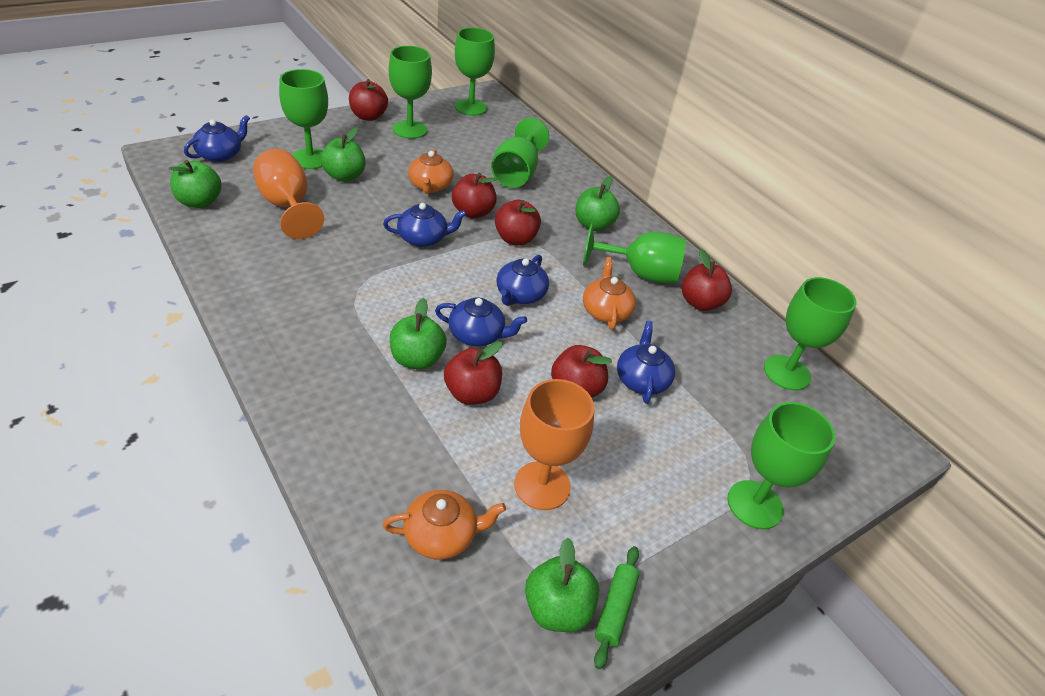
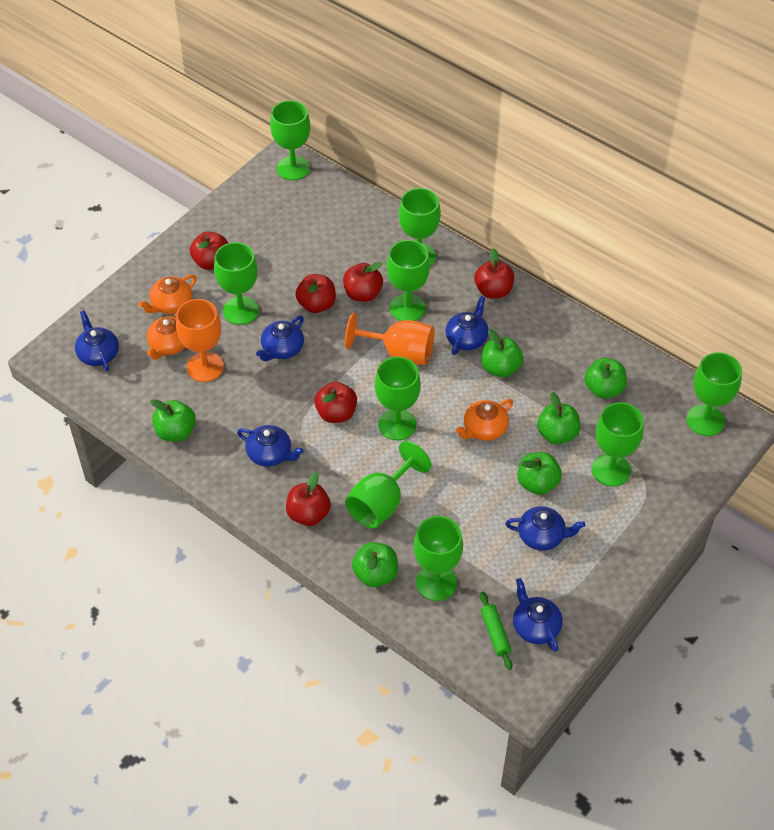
blue teapot: 5 -> 6
green apple: 5 -> 6
green goblet: 7 -> 9

